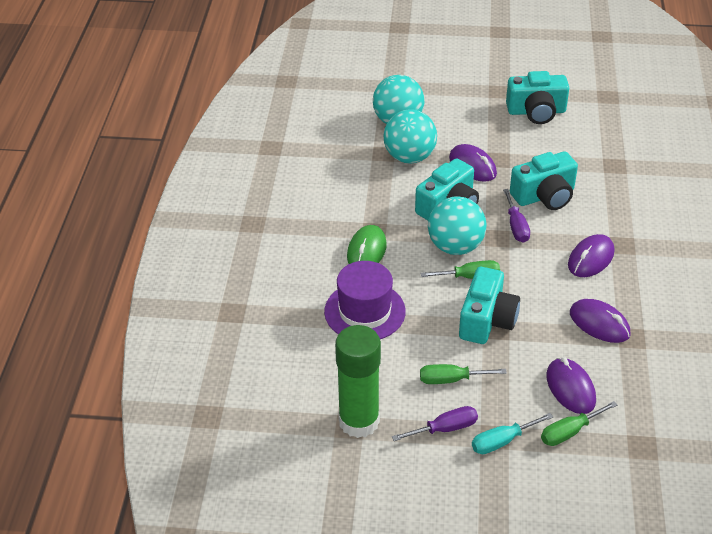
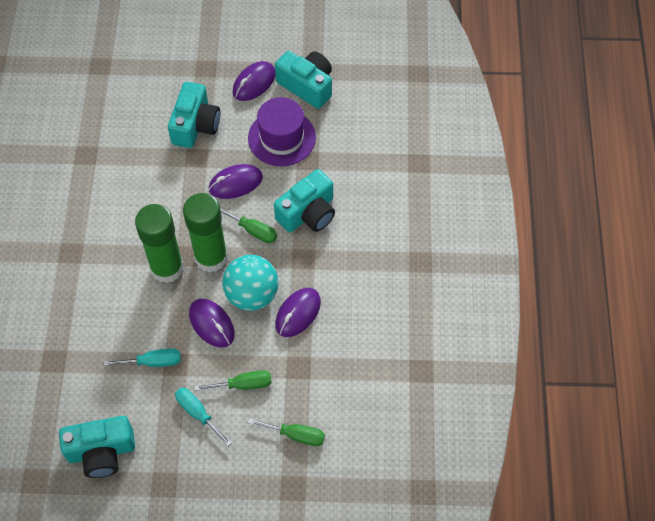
green glue stick: 1 -> 2
green mouse: 1 -> 0
purple screwdriver: 2 -> 0
turquoise ball: 3 -> 1
turquoise screwdriver: 1 -> 2

